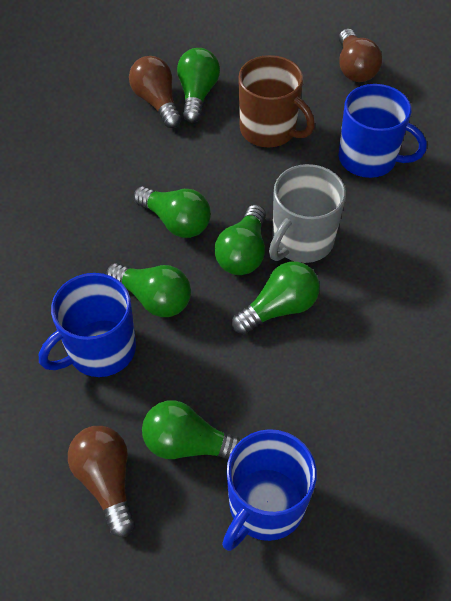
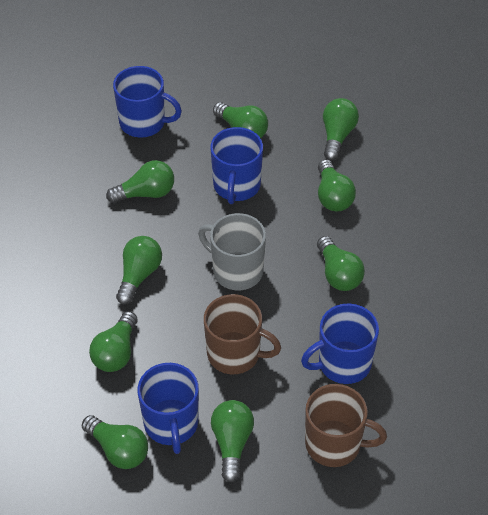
blue mug: 3 -> 4
brown light bulb: 3 -> 0
brown mug: 1 -> 2
green light bulb: 6 -> 9

